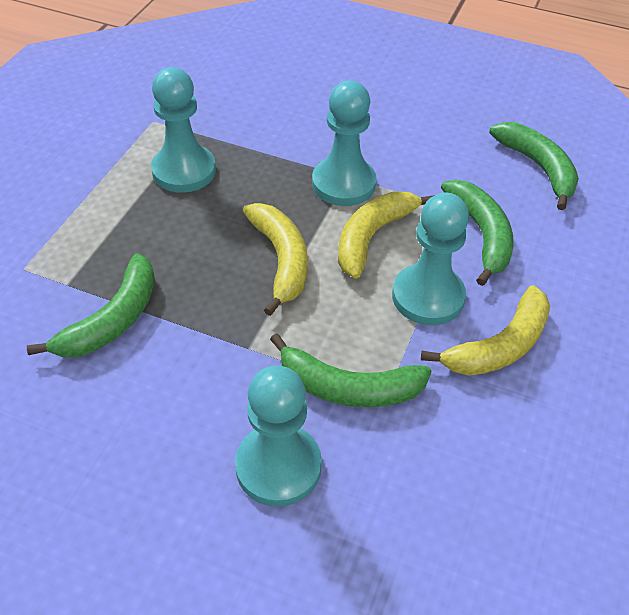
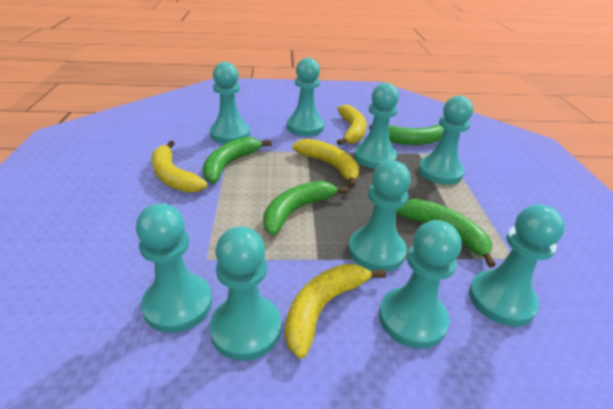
turquoise pawn: 4 -> 9
yellow banana: 3 -> 4

